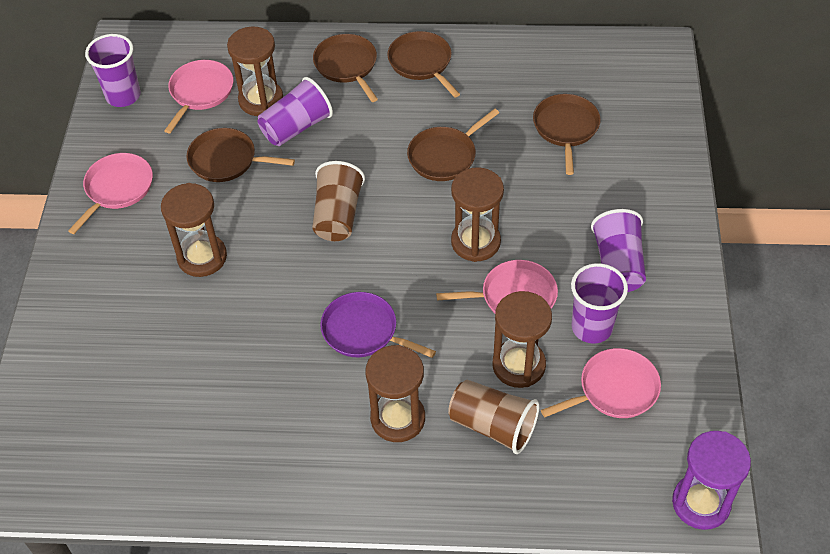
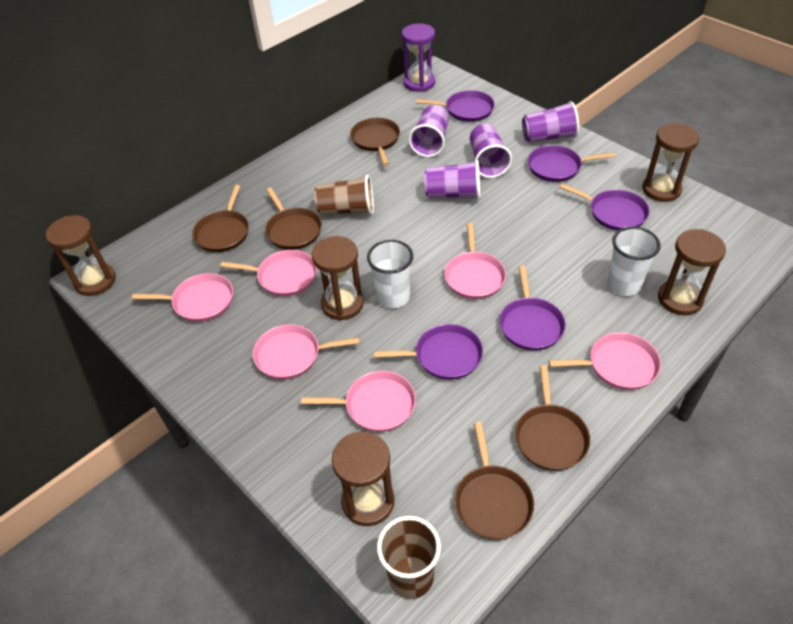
pink pan: 4 -> 6
purple pan: 1 -> 5
white cup: 0 -> 2

